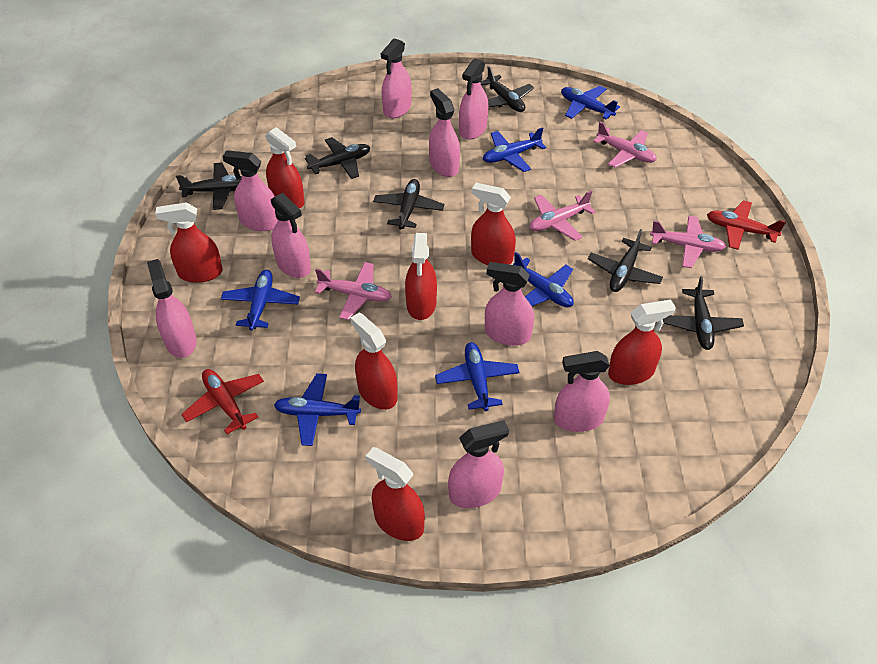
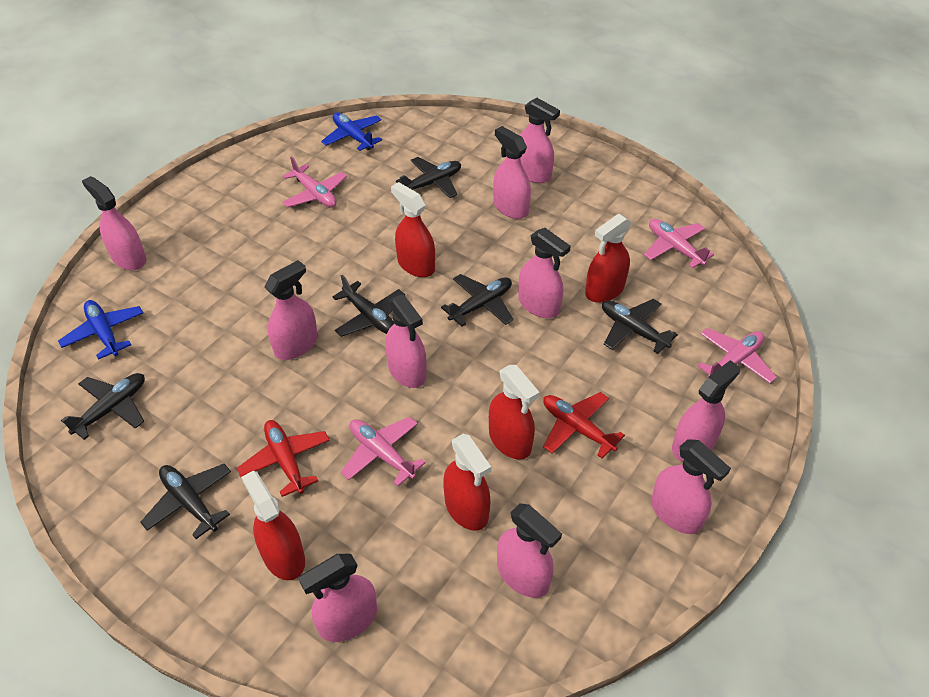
blue plane: 6 -> 2
pink spray bottle: 9 -> 10
red spray bottle: 7 -> 5

